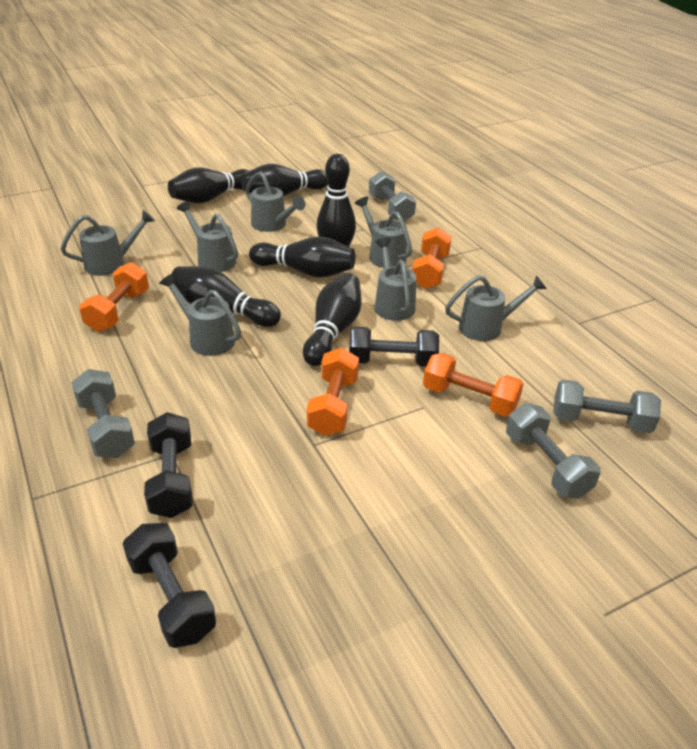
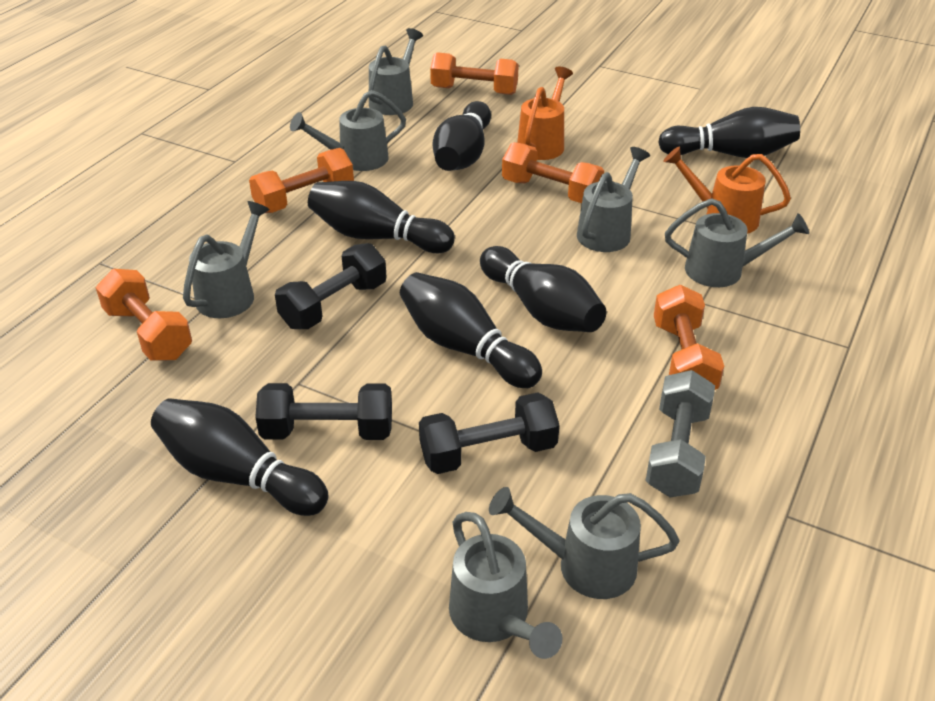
grey dumbbell: 4 -> 1
orange dumbbell: 4 -> 5
orange watering can: 0 -> 2

